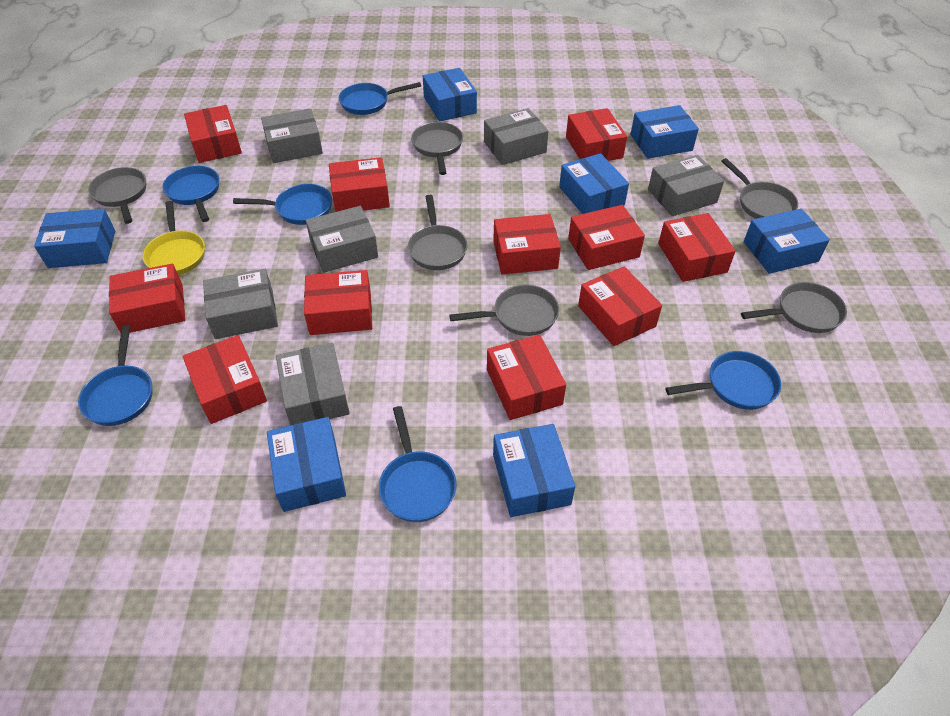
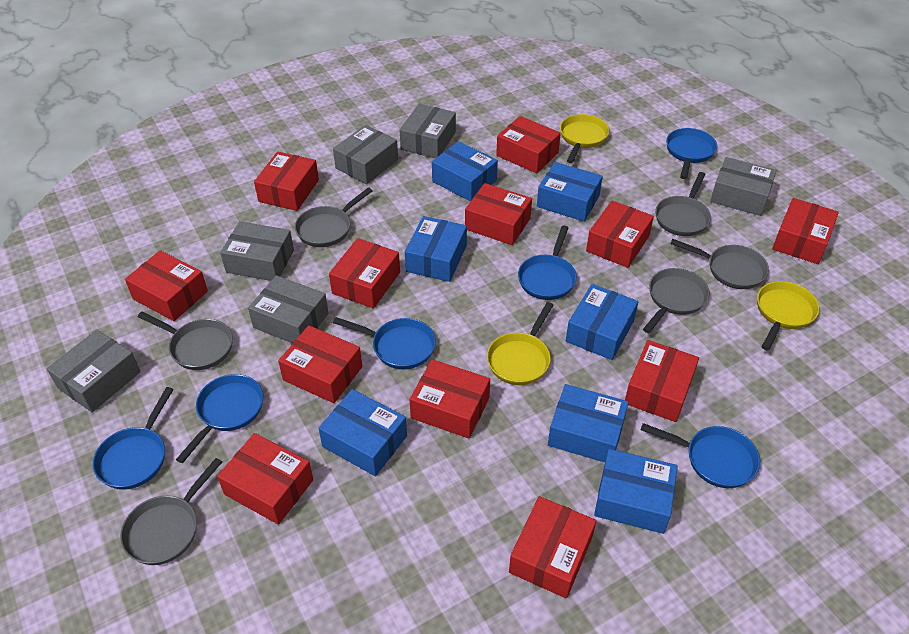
red box: 11 -> 12
yellow pan: 1 -> 3

